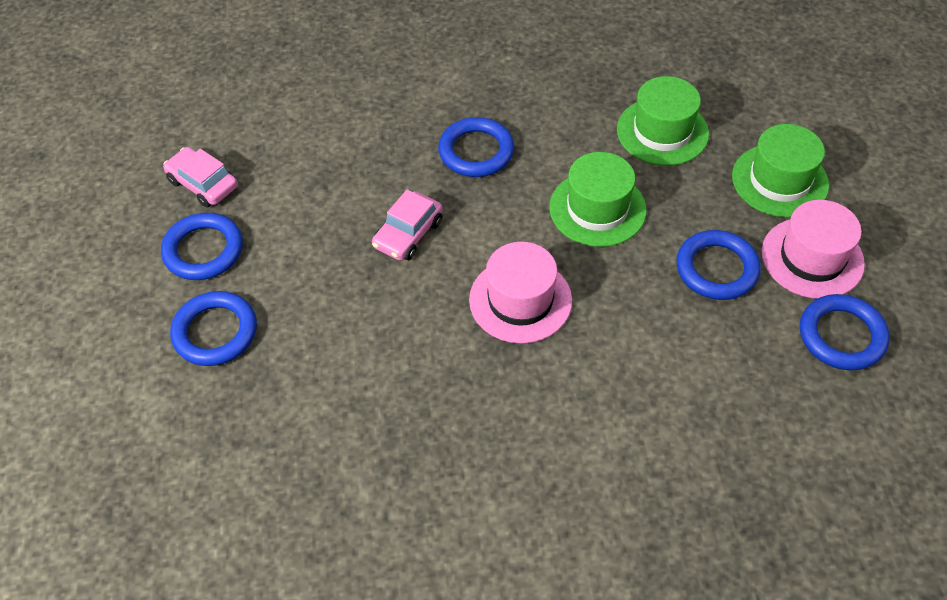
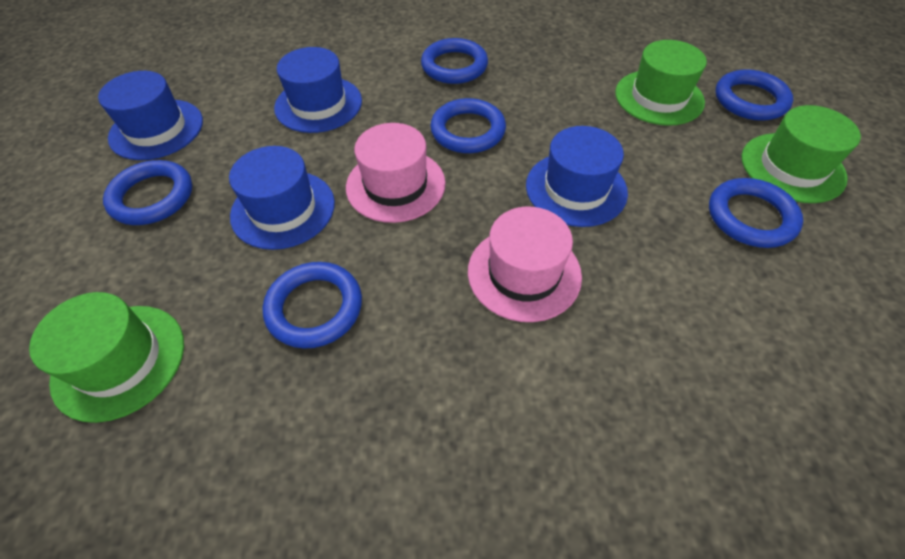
blue hat: 0 -> 4
blue ring: 5 -> 6
pink car: 2 -> 0

